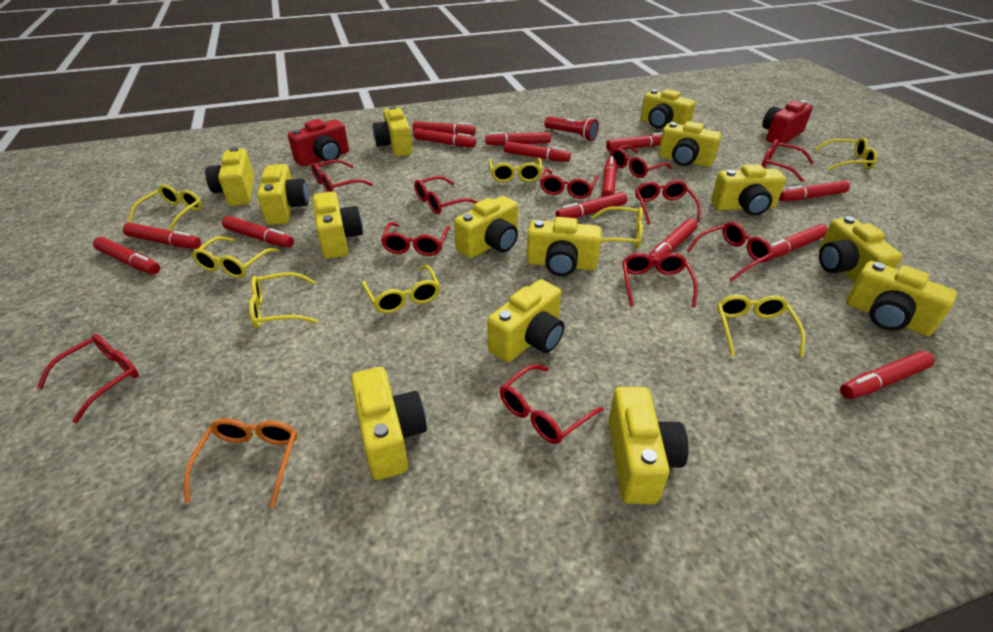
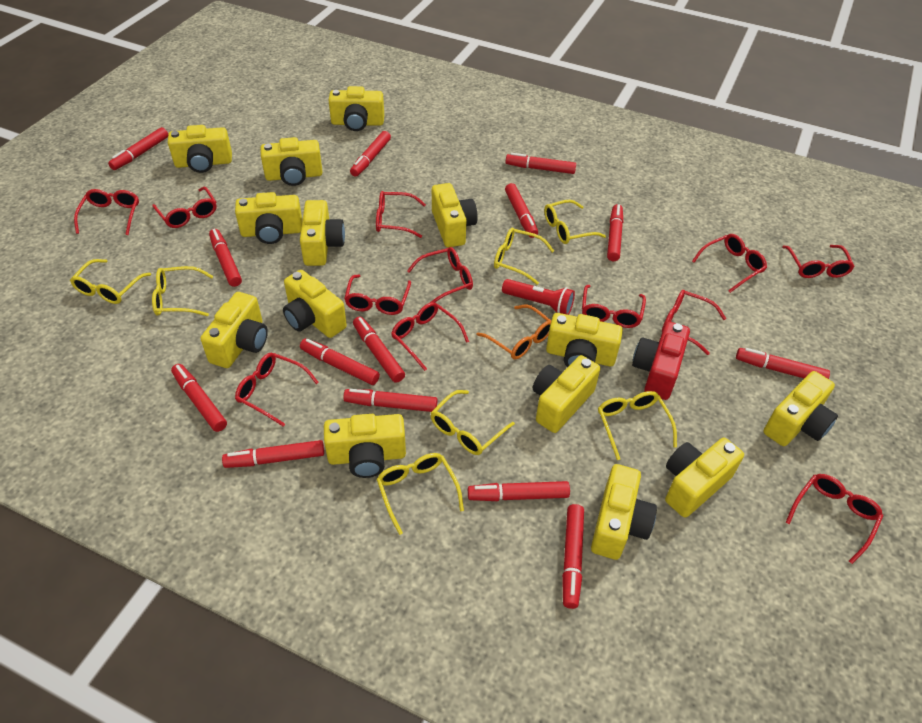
red camera: 2 -> 1
red glasses: 11 -> 12
yellow glasses: 8 -> 7

